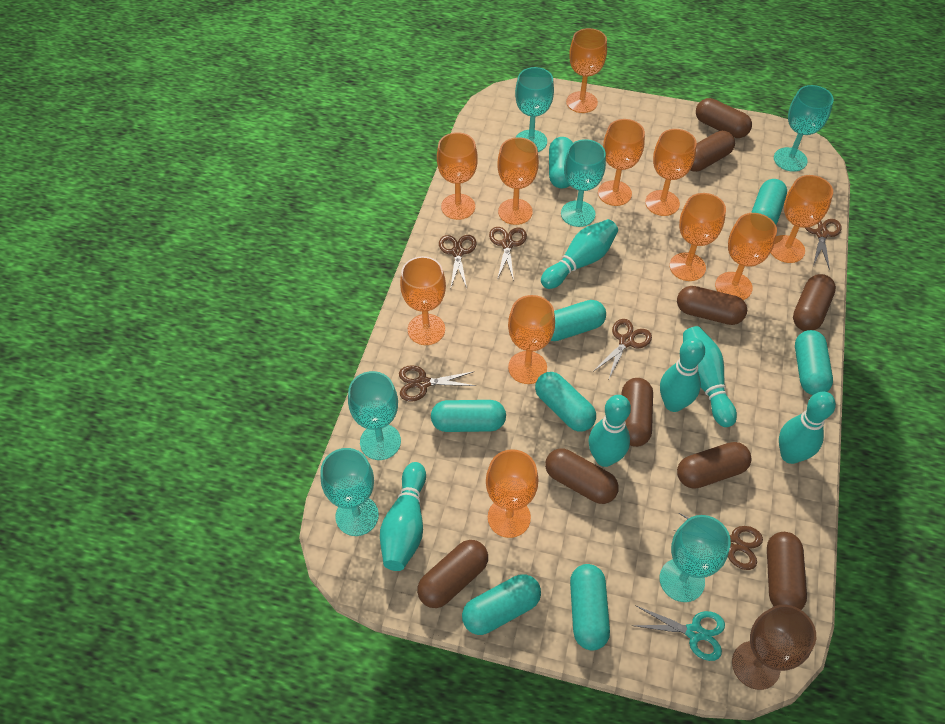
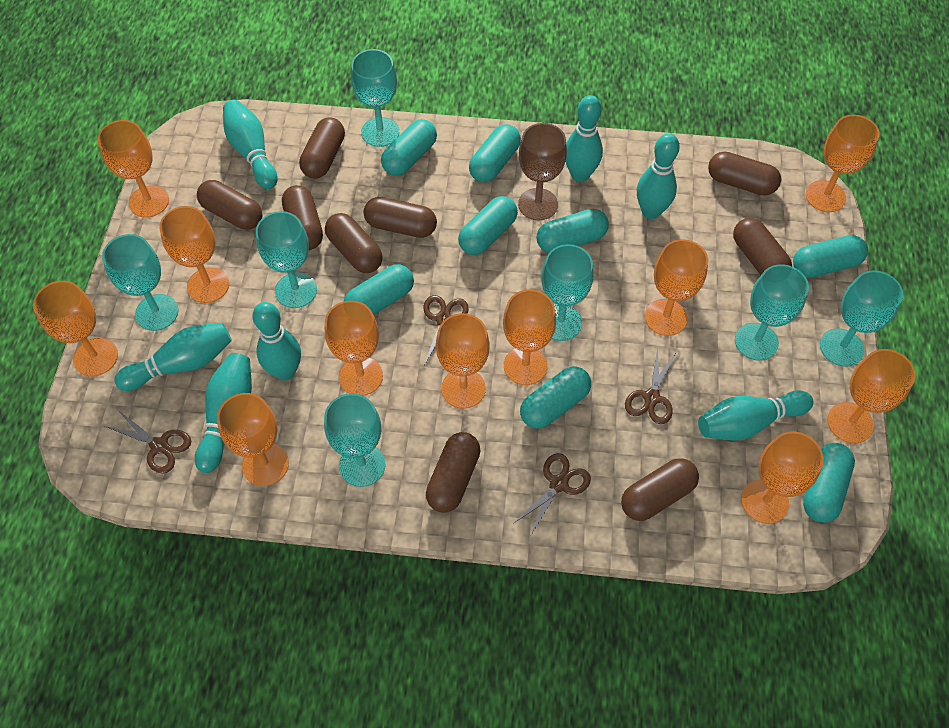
brown scissors: 6 -> 4
turquoise bowling pin: 6 -> 7
turquoise goblet: 6 -> 7
turquoise scissors: 1 -> 0

